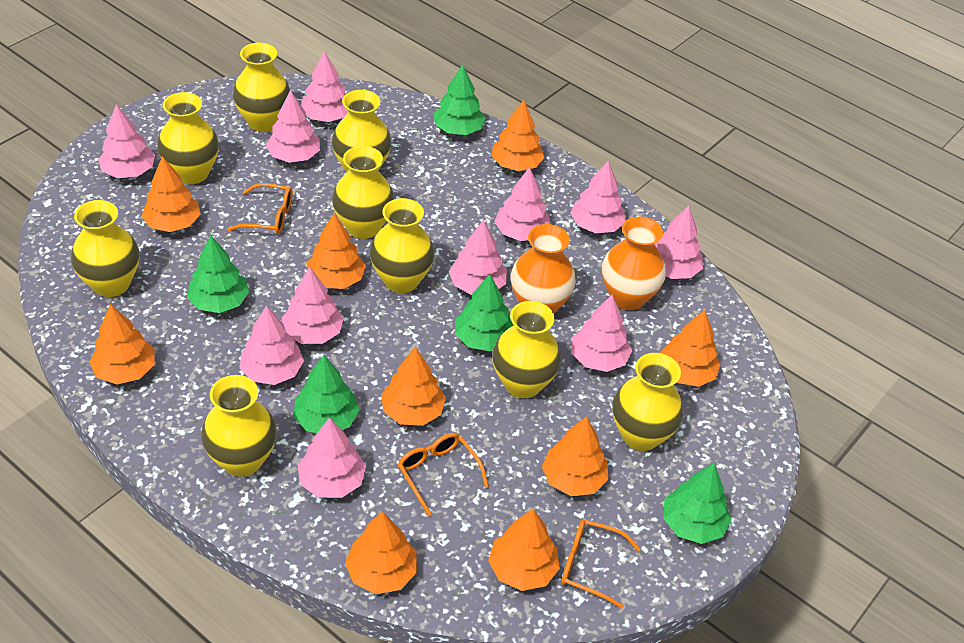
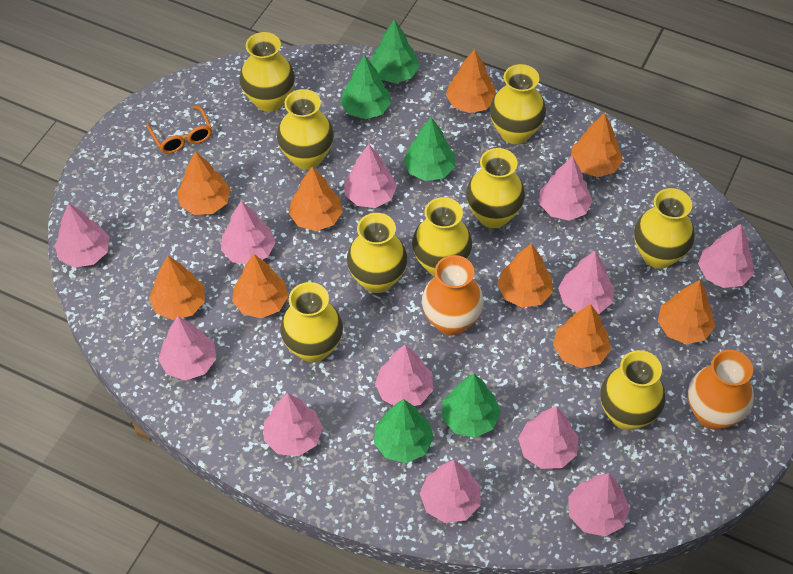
orange glasses: 3 -> 1
pink tree: 11 -> 12

